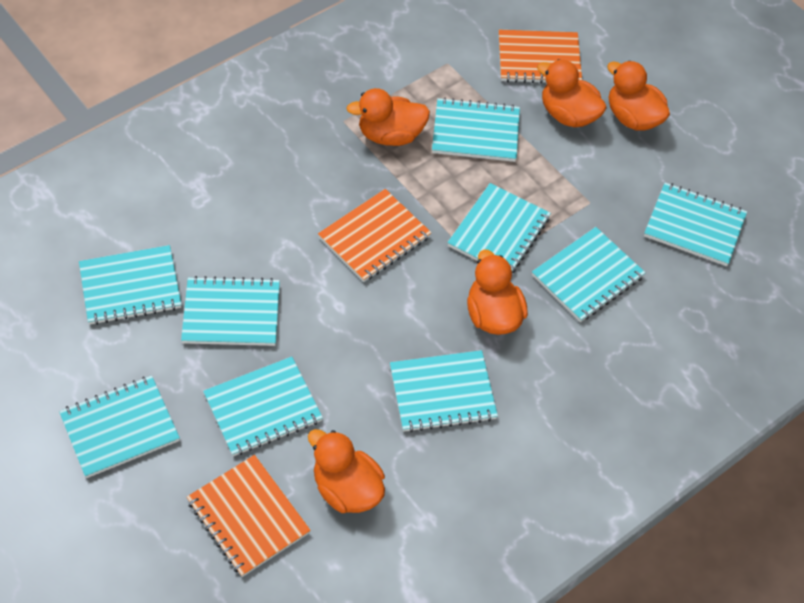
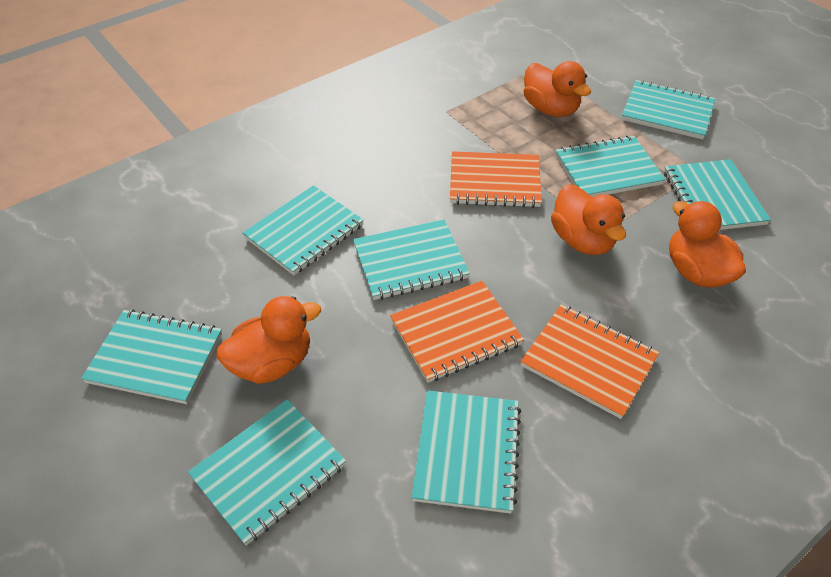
orange duck: 5 -> 4
turquoise notebook: 9 -> 8

